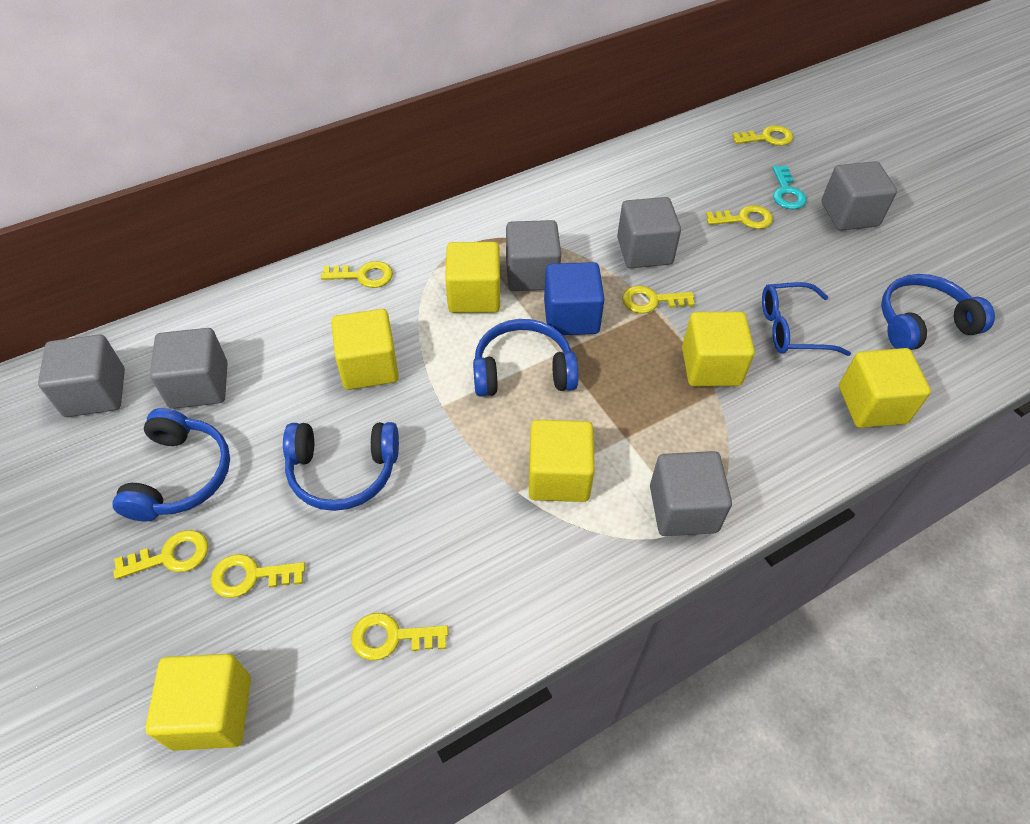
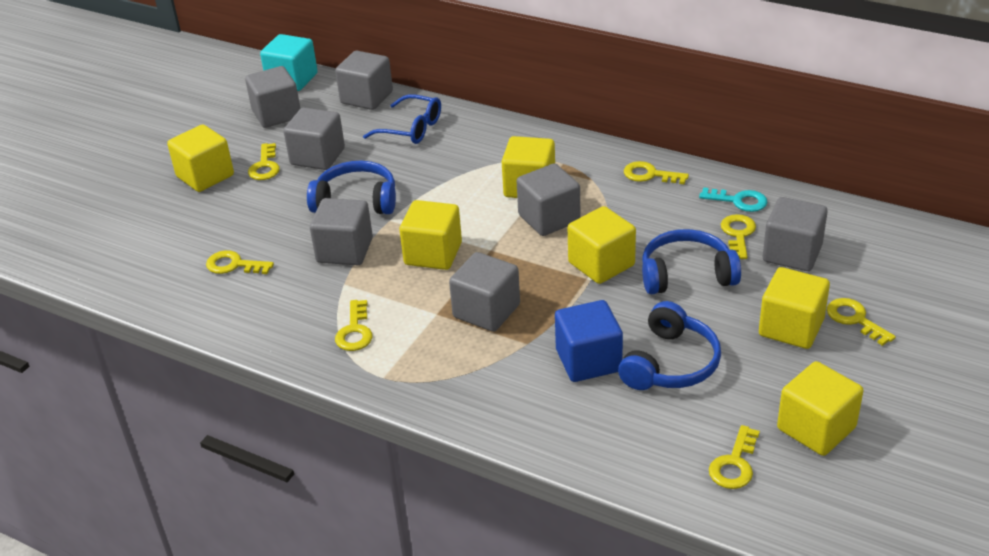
blue headphones: 4 -> 3
grey cube: 6 -> 7
turquoise cube: 0 -> 1

